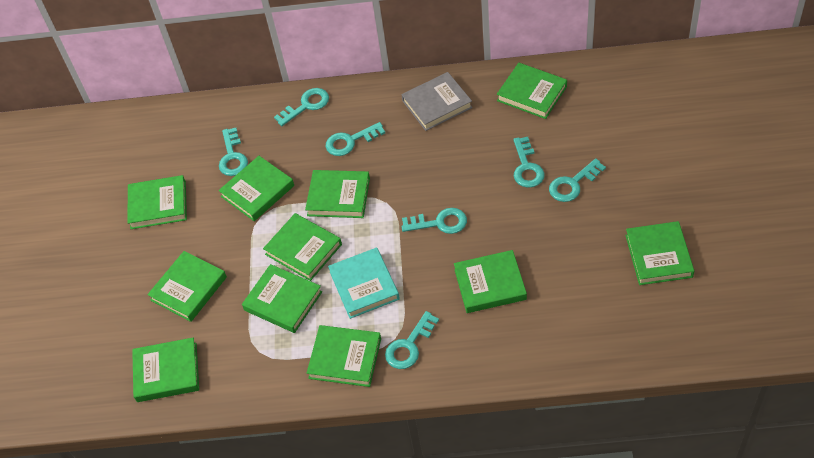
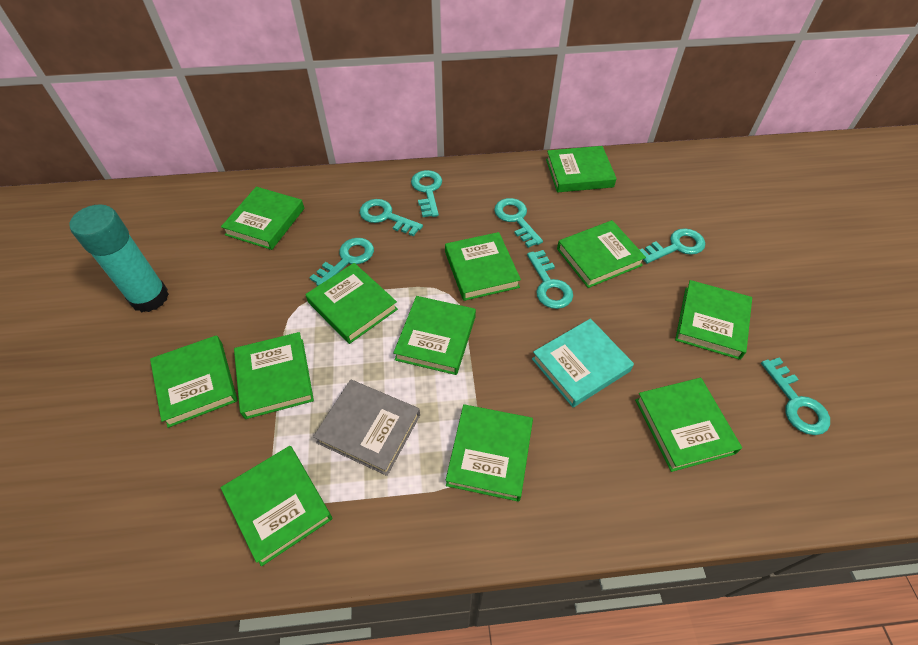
green book: 11 -> 12
turquoise glue stick: 0 -> 1

